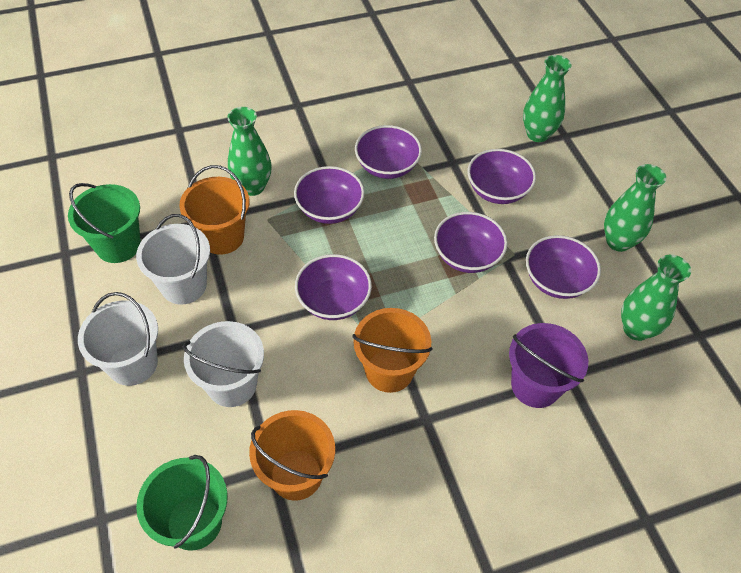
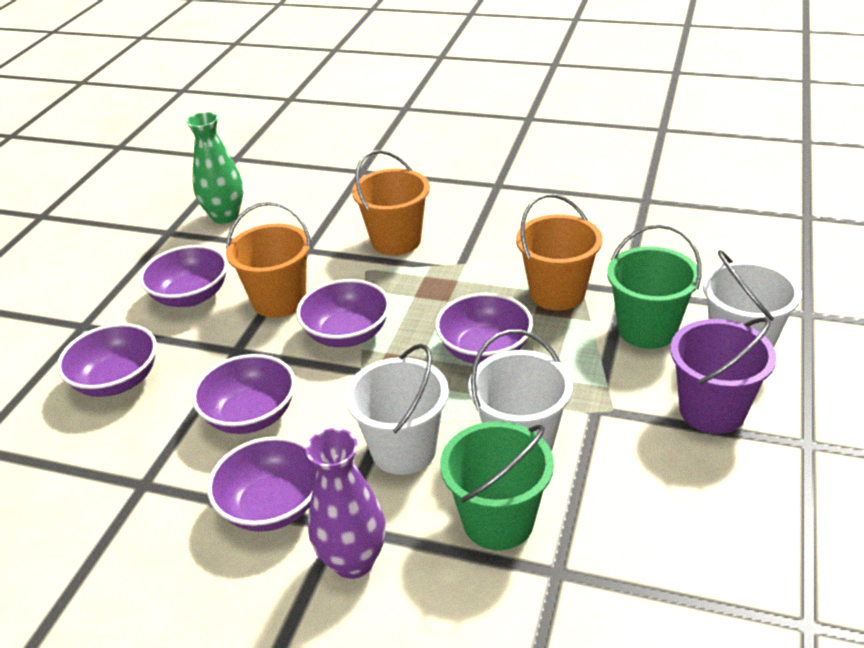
green vase: 4 -> 1
purple vase: 0 -> 1

